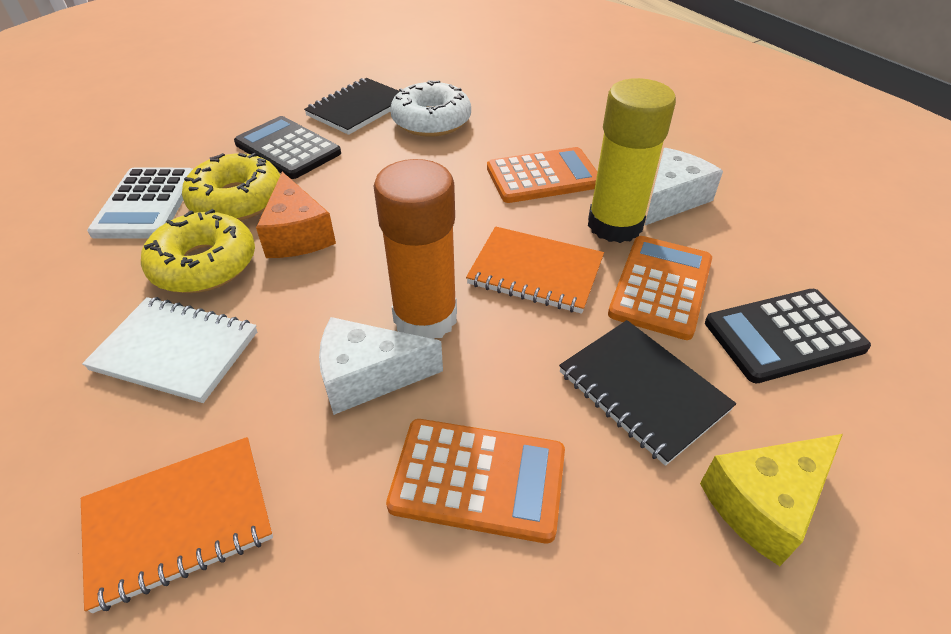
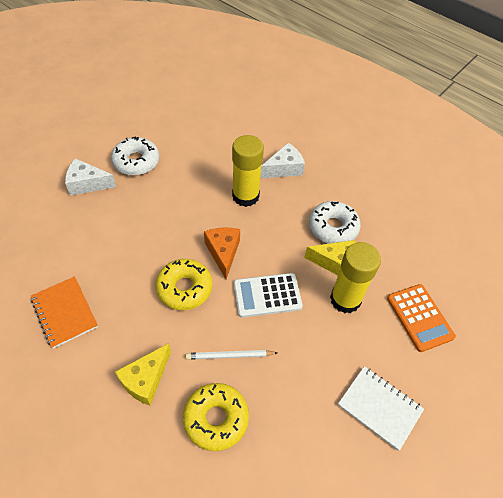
black calculator: 2 -> 0
black notebook: 2 -> 0
orange calculator: 3 -> 1
orange glue stick: 1 -> 0
orange notebook: 2 -> 1
white donut: 1 -> 2
white pencil: 0 -> 1
yellow cheese: 1 -> 2
yellow glue stick: 1 -> 2

